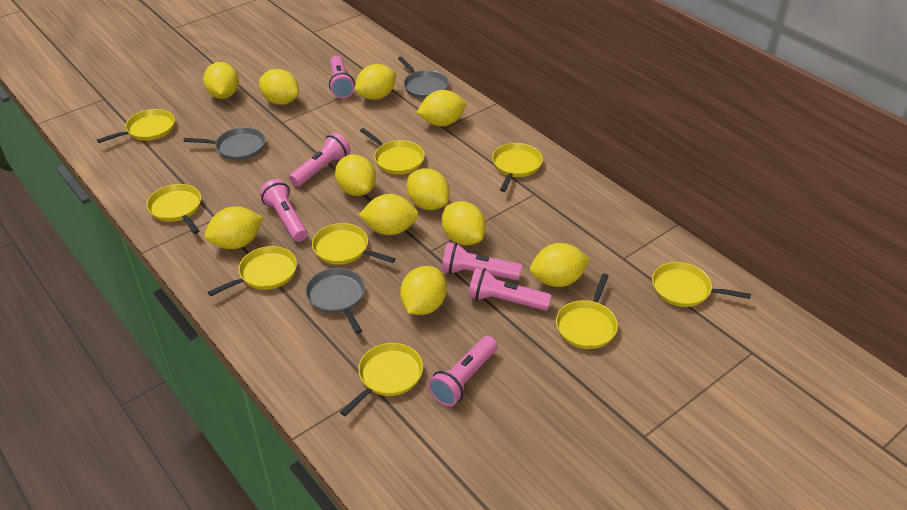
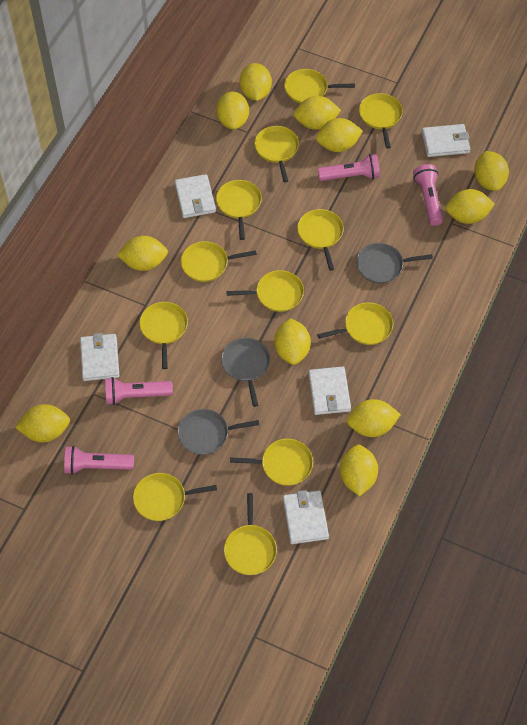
pink flashlight: 6 -> 4
white wallet: 0 -> 5
yellow pan: 9 -> 12

